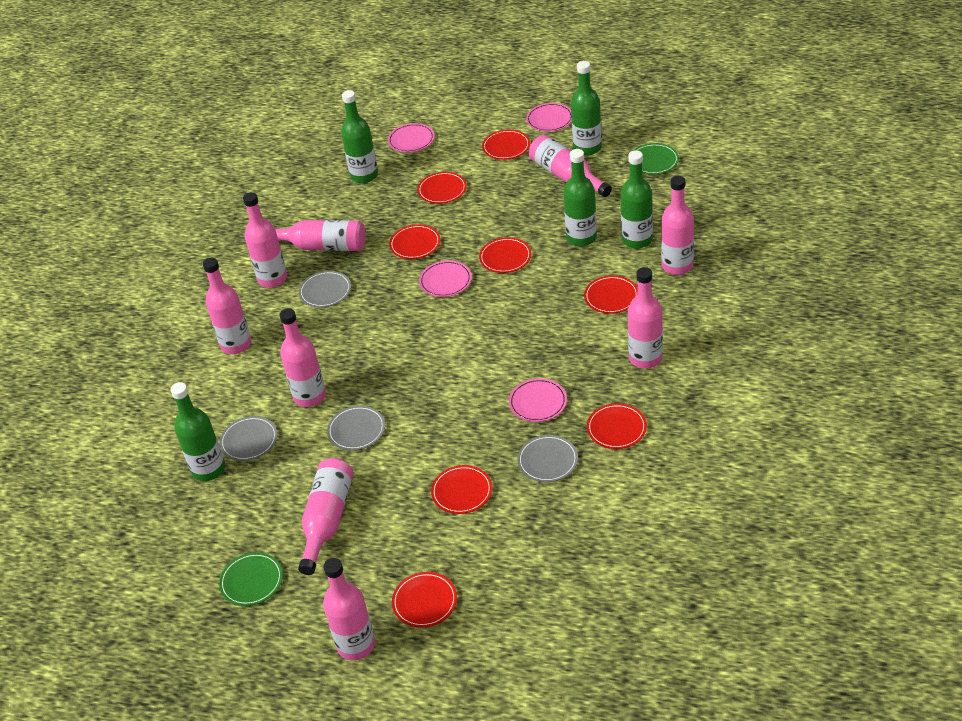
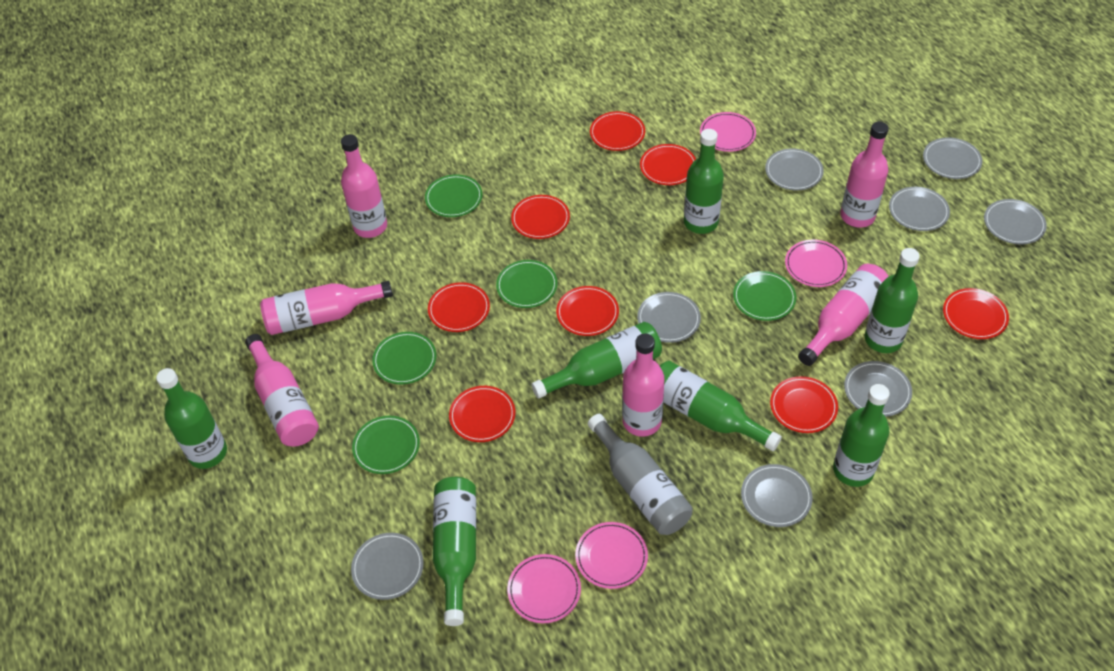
green bottle: 5 -> 7
green plate: 2 -> 5
grey bottle: 0 -> 1
grey plate: 4 -> 8
pink bottle: 9 -> 6

